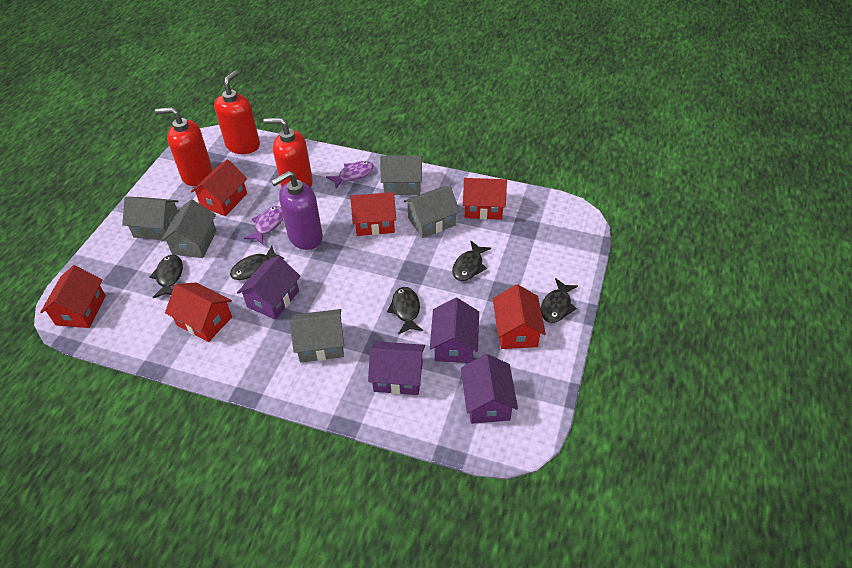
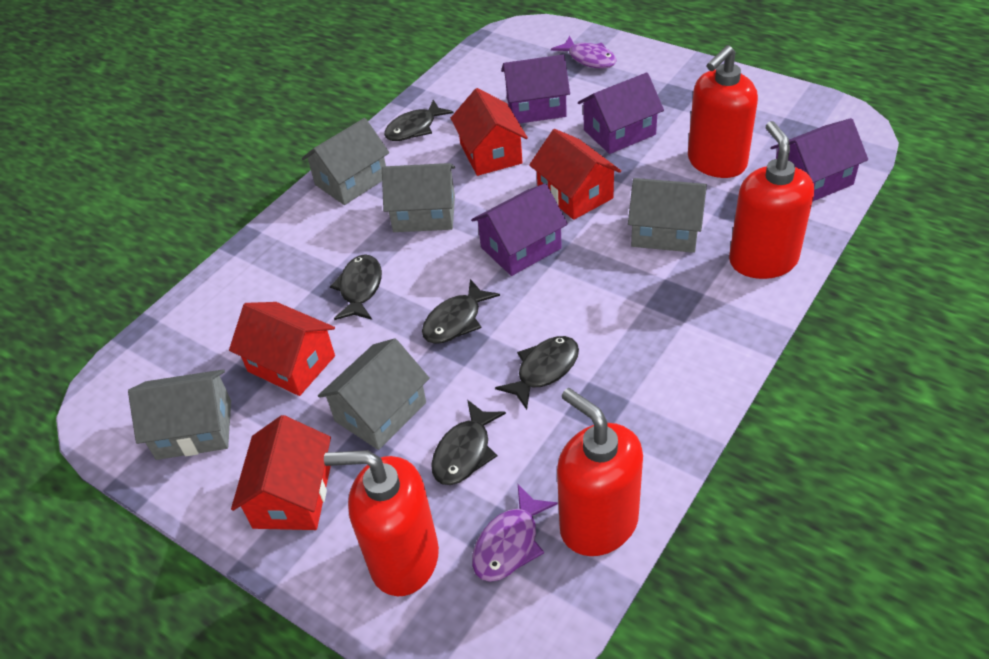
purple soap dispenser: 1 -> 0
red house: 6 -> 4
red soap dispenser: 3 -> 4

